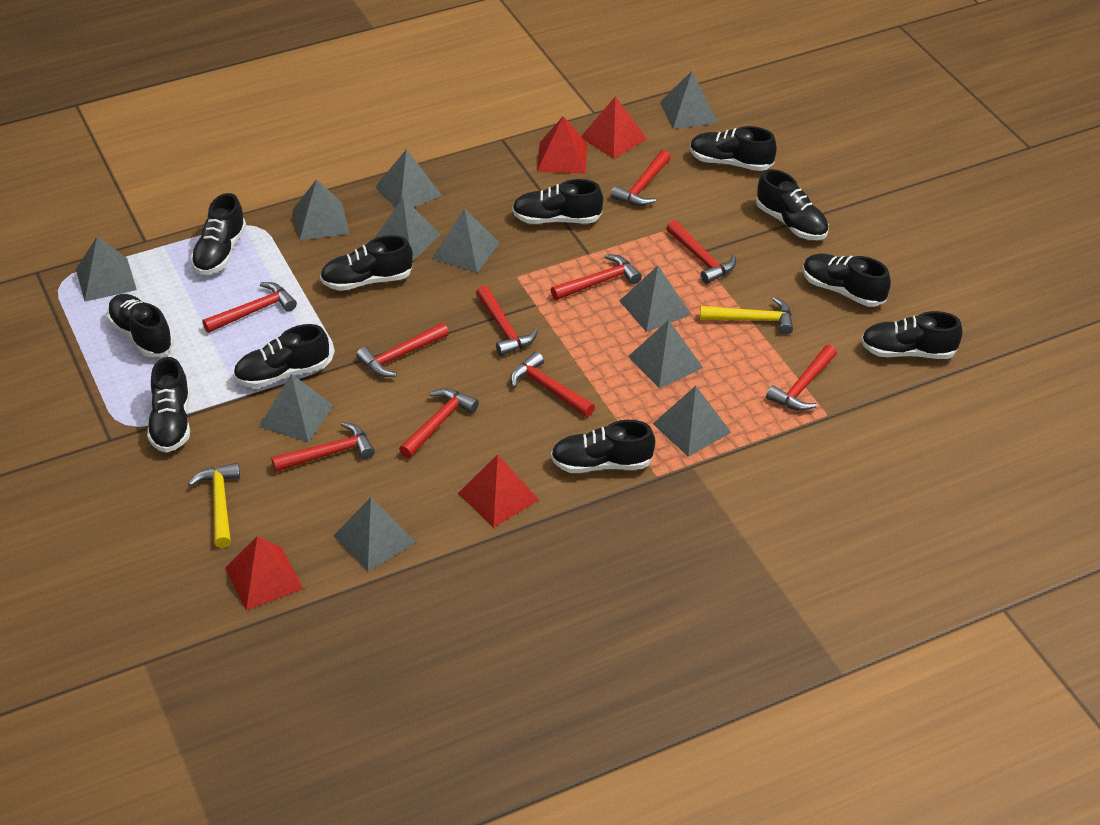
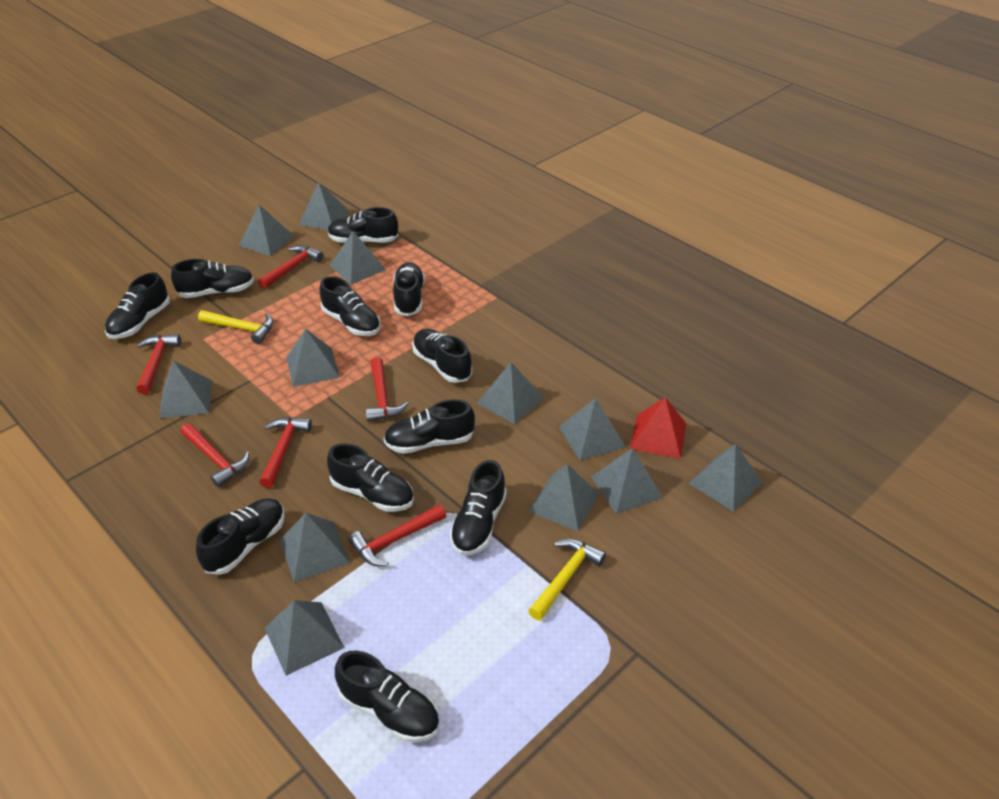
grey pyramid: 11 -> 12
red hammer: 10 -> 6
red pyramid: 4 -> 1

